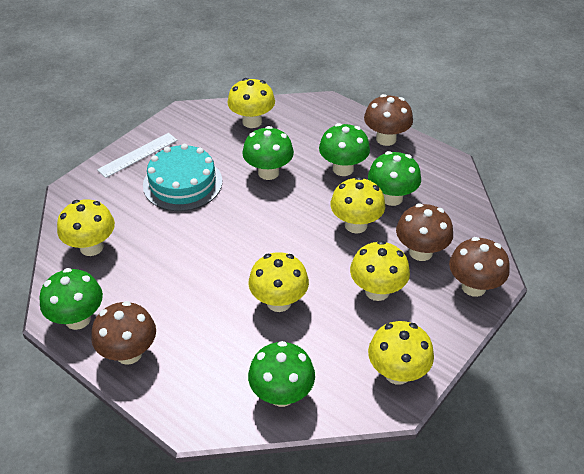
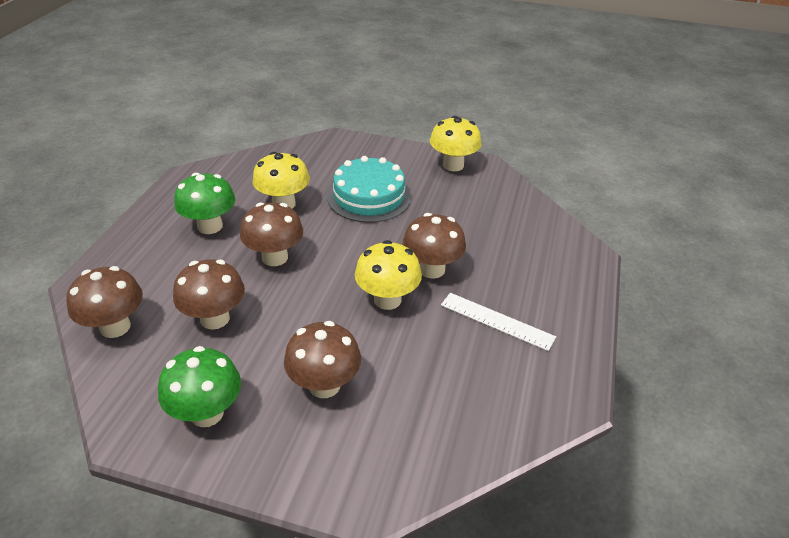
brown mushroom: 4 -> 5
green mushroom: 5 -> 2
yellow mushroom: 6 -> 3

